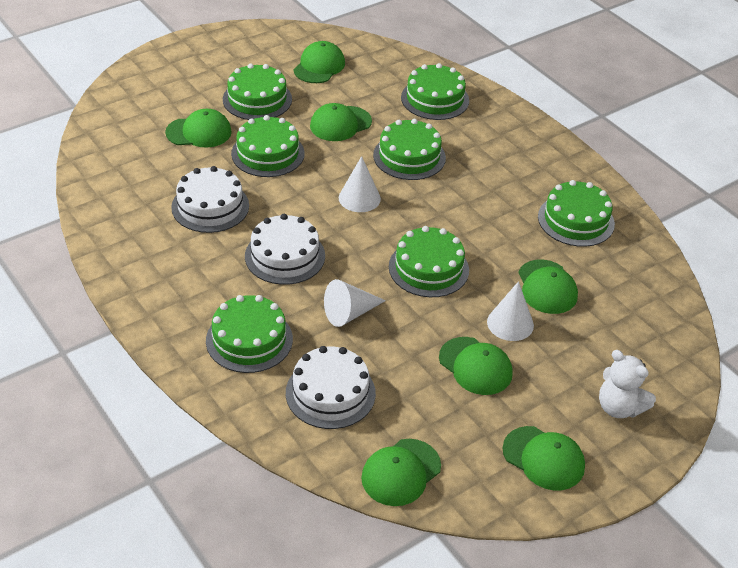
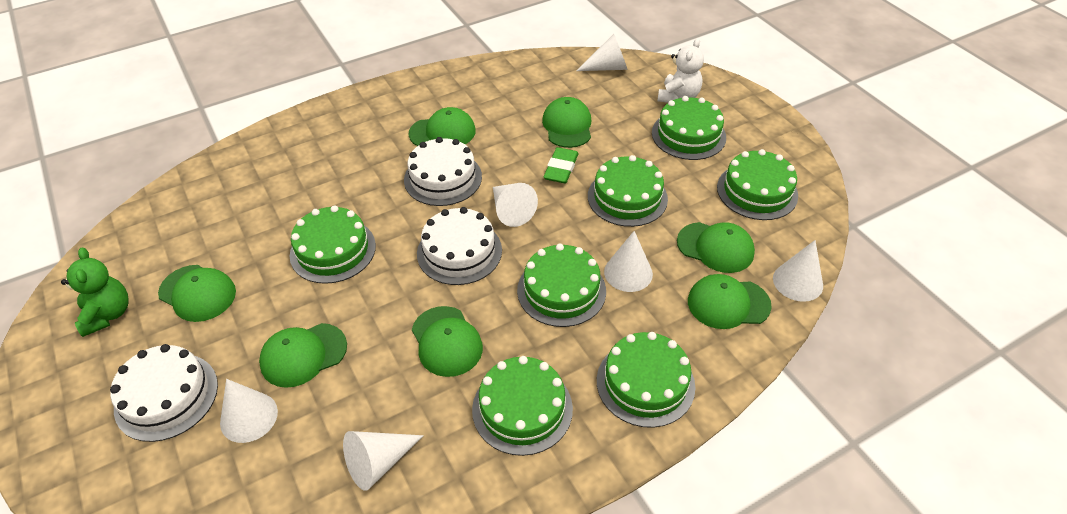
green eraser: 0 -> 1
green teddy bear: 0 -> 1
white cone: 3 -> 6

